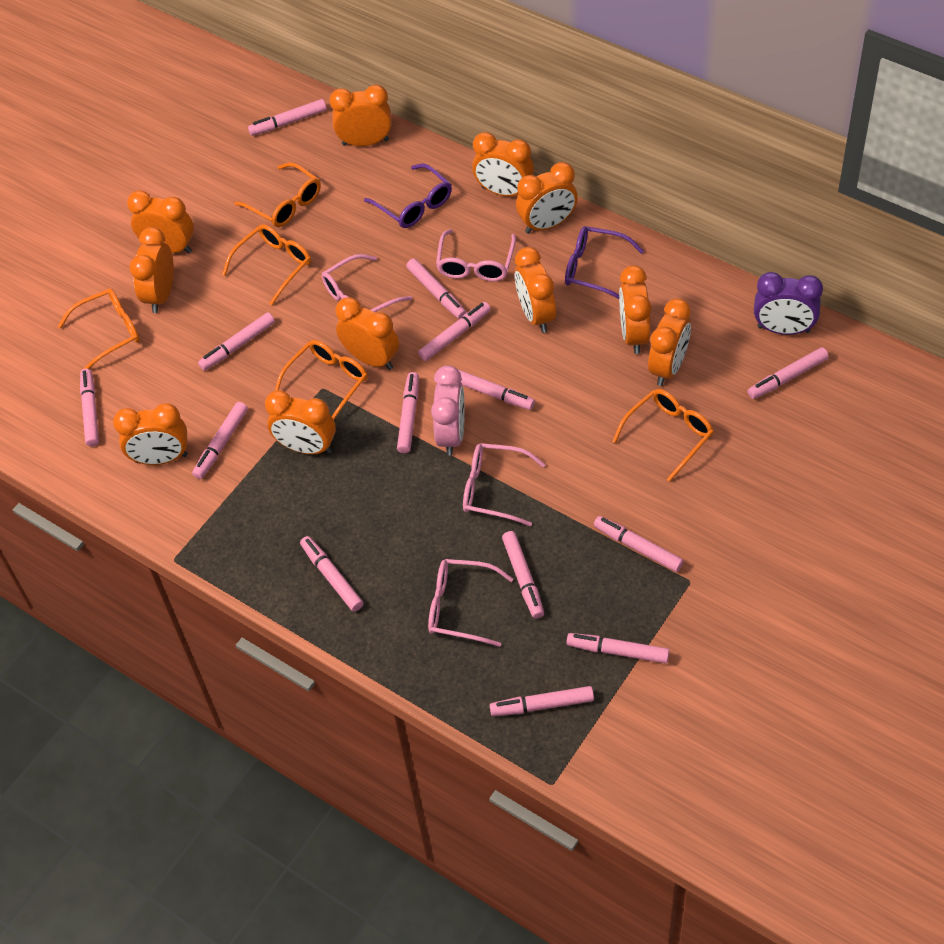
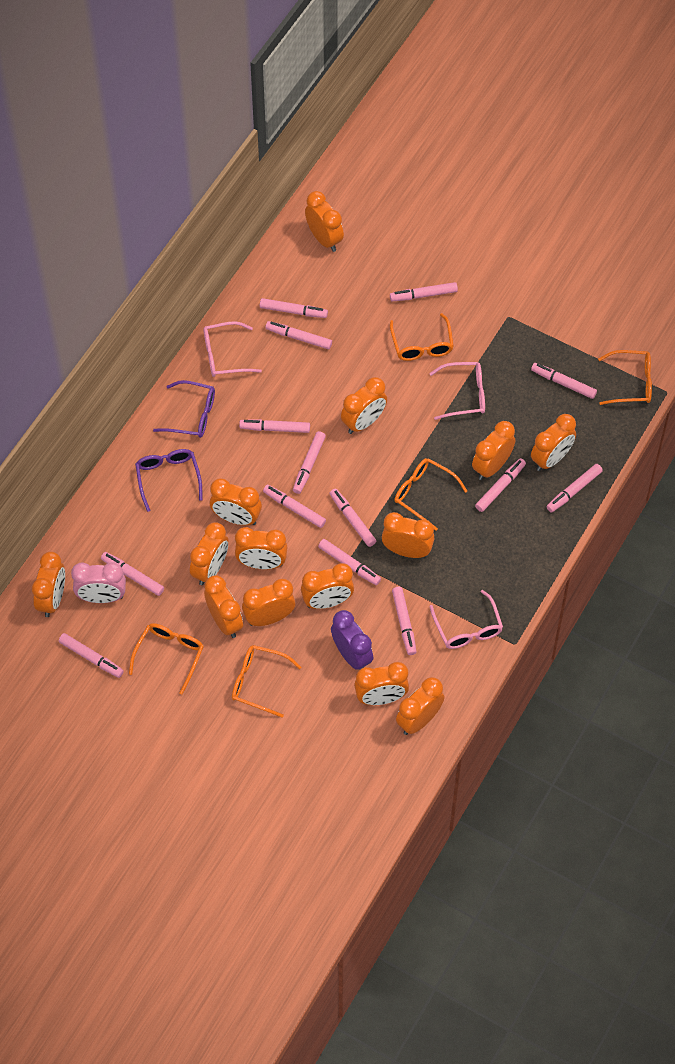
orange clock: 11 -> 14
pink glasses: 4 -> 3

